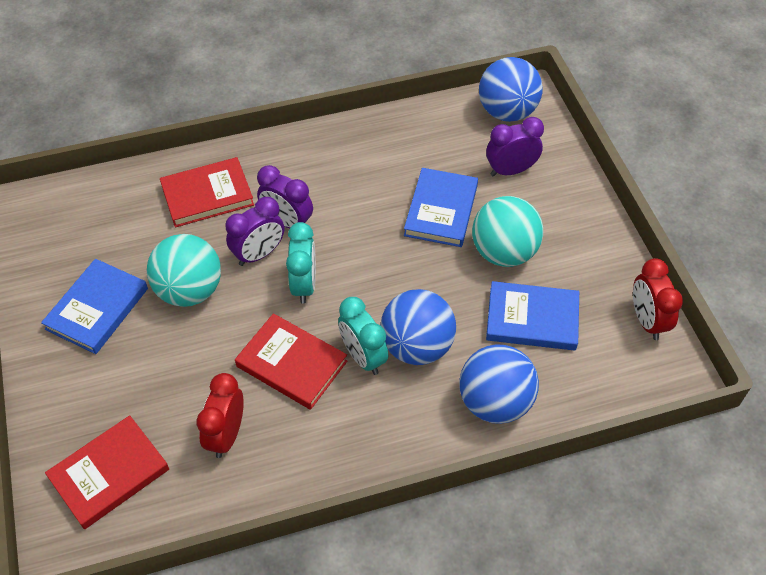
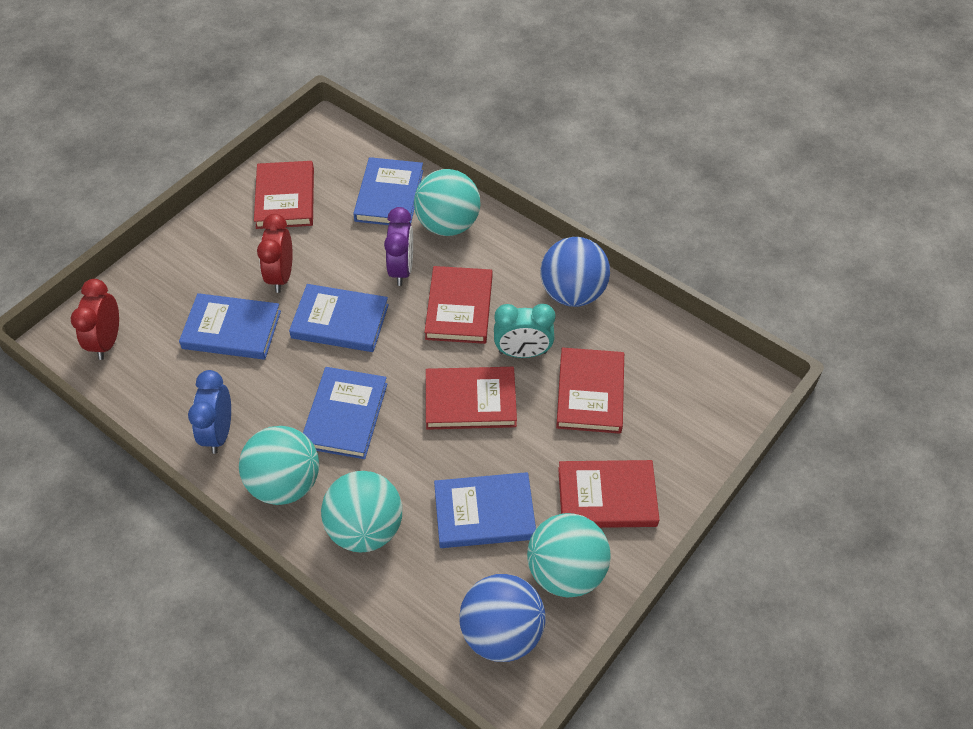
blue ball: 3 -> 2
blue book: 3 -> 5
blue clock: 0 -> 1
purple clock: 3 -> 1
red book: 3 -> 5
turquoise ball: 2 -> 4
turquoise clock: 2 -> 1

